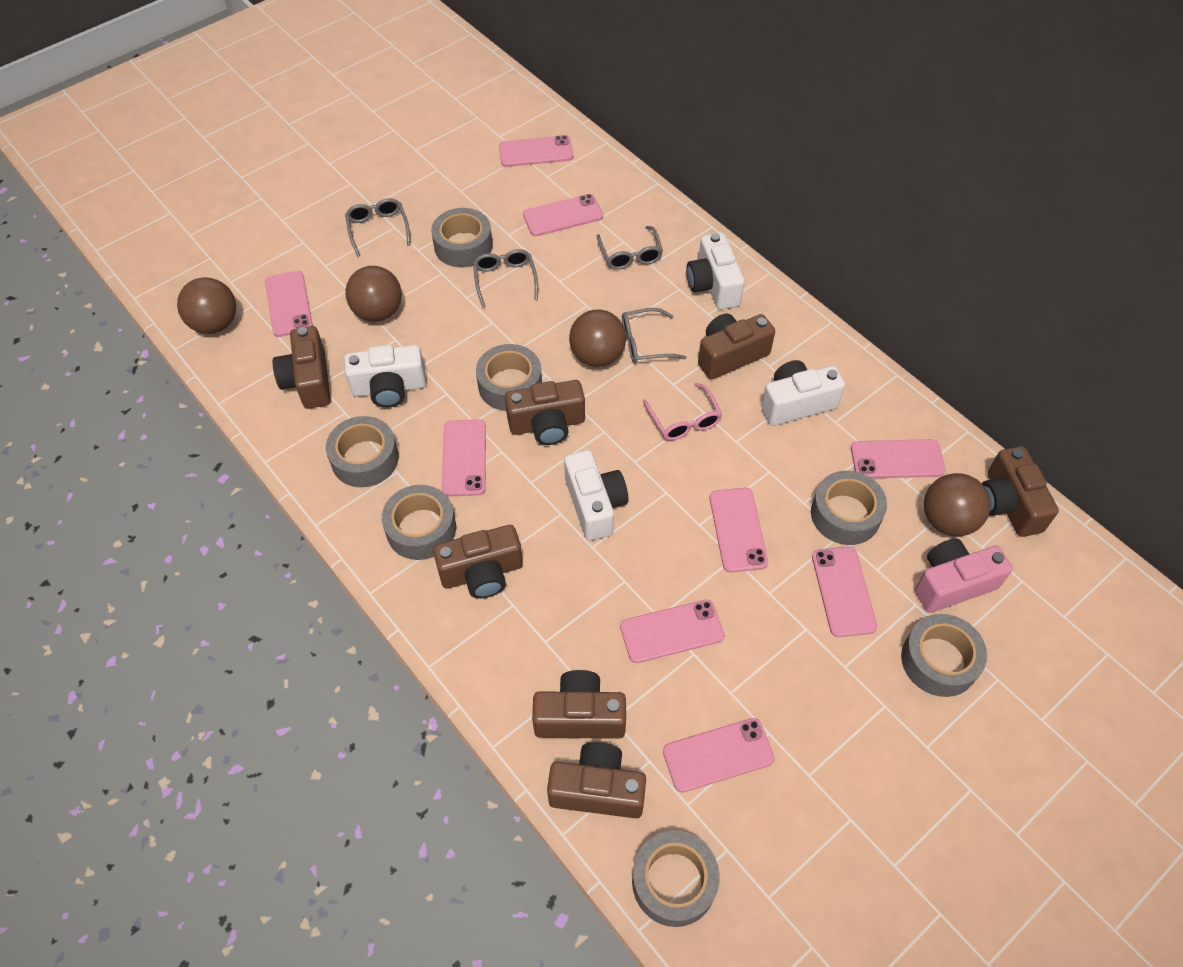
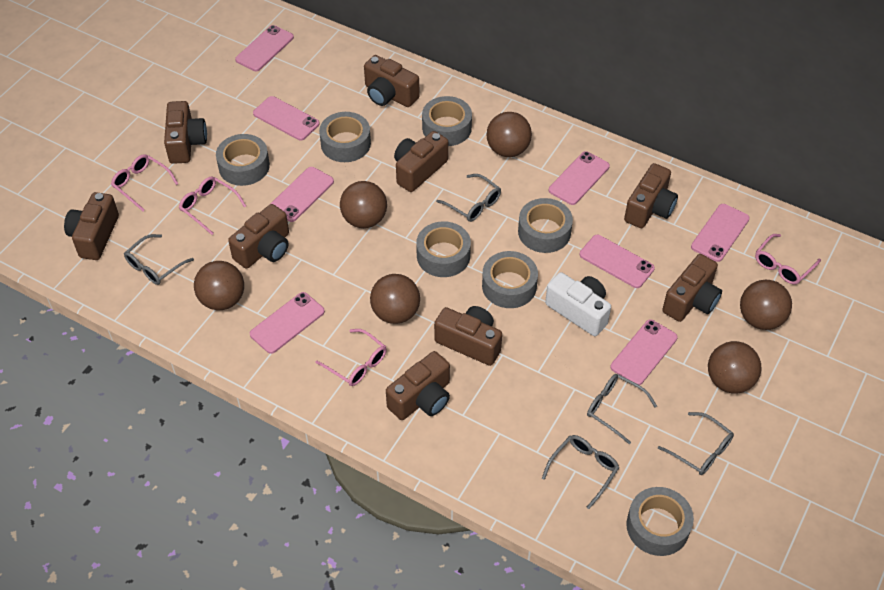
brown ball: 4 -> 6
brown camera: 7 -> 9
grey glasses: 4 -> 5
pink camera: 1 -> 0
pink glasses: 1 -> 4
pink phone: 9 -> 8
white camera: 4 -> 1

